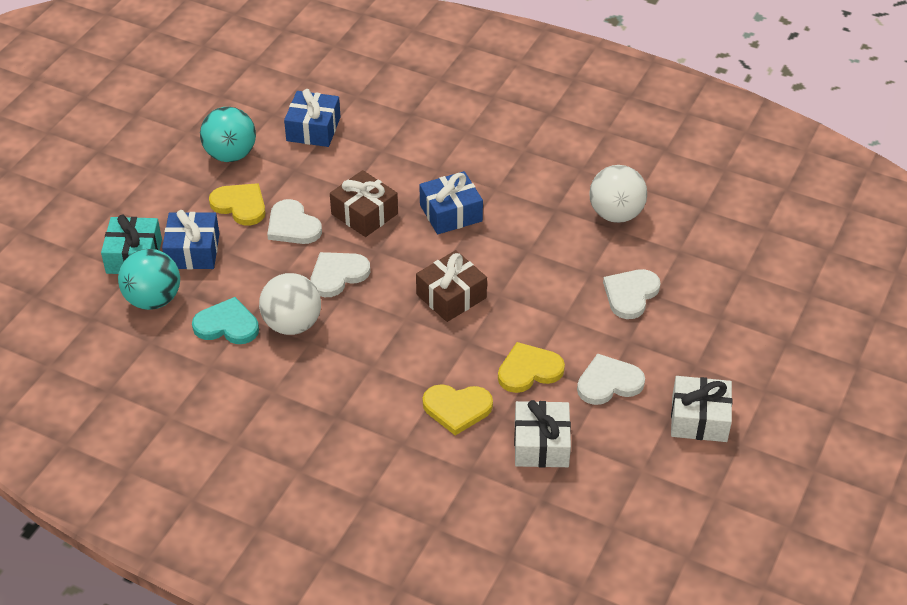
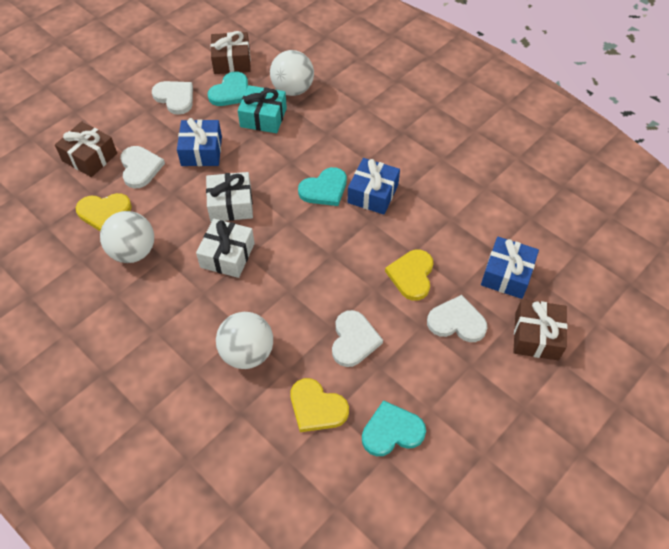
brown gift: 2 -> 3
turquoise ball: 2 -> 0
turquoise heart: 1 -> 3
white ball: 2 -> 3

